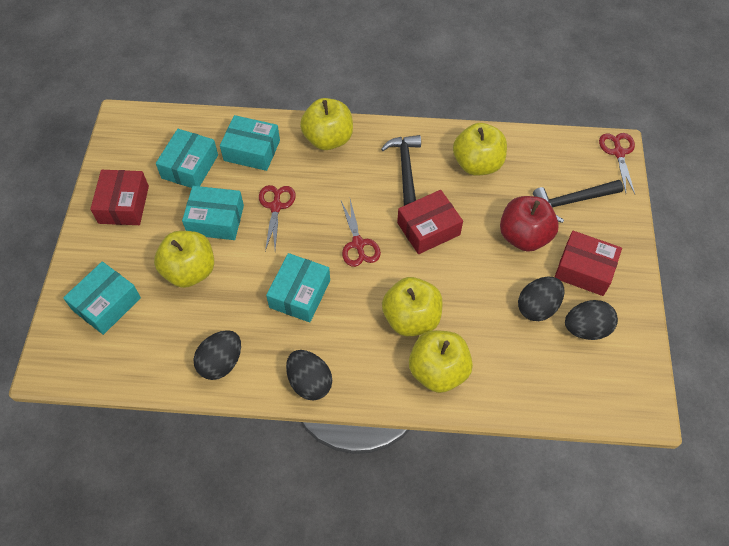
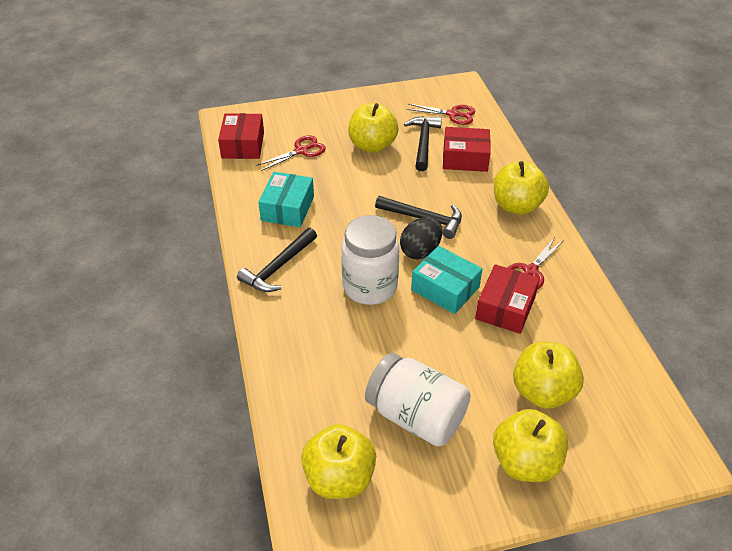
black egg: 4 -> 1
black hammer: 2 -> 3
red apple: 1 -> 0
turquoise box: 5 -> 2
white jar: 0 -> 2

